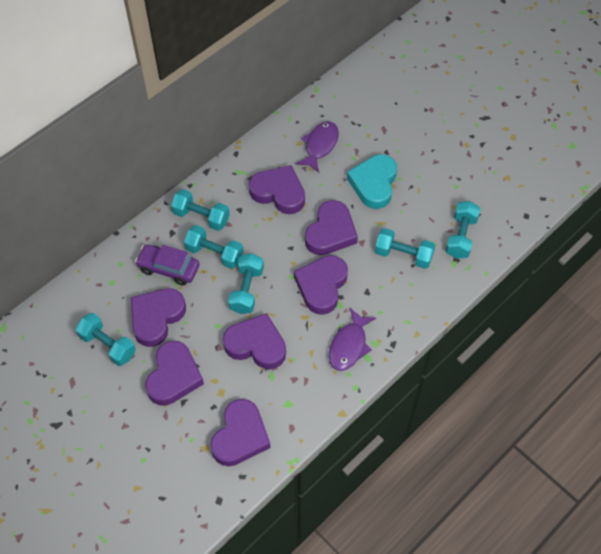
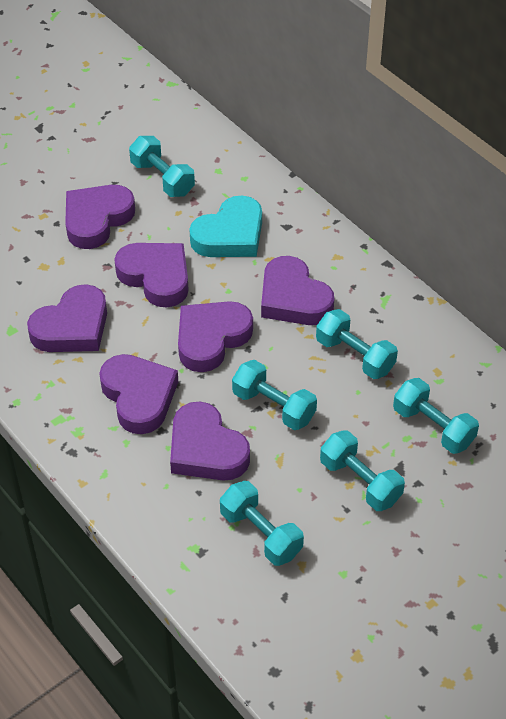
purple car: 1 -> 0
purple fish: 2 -> 0

